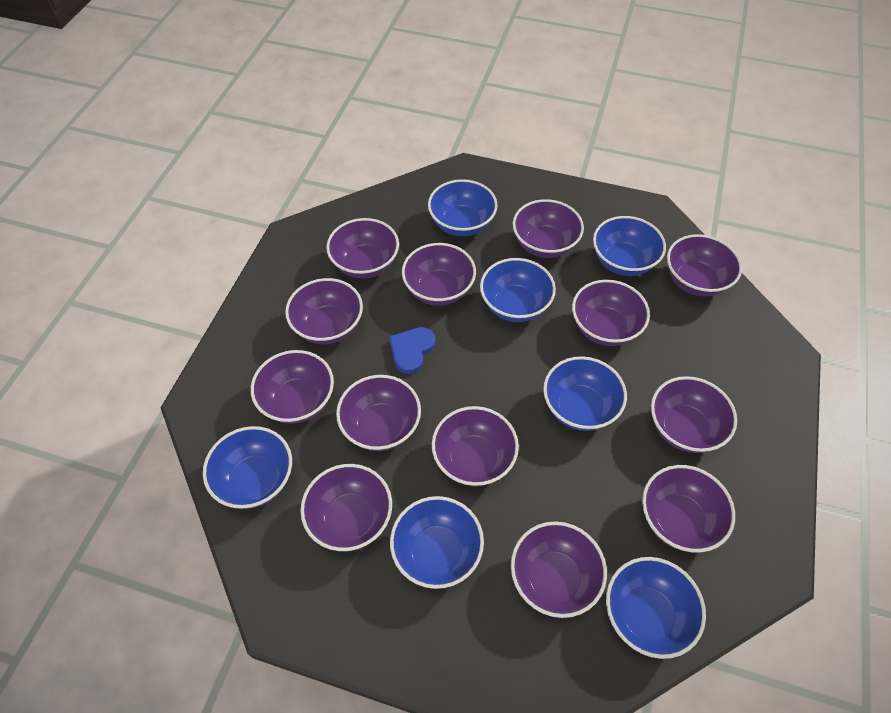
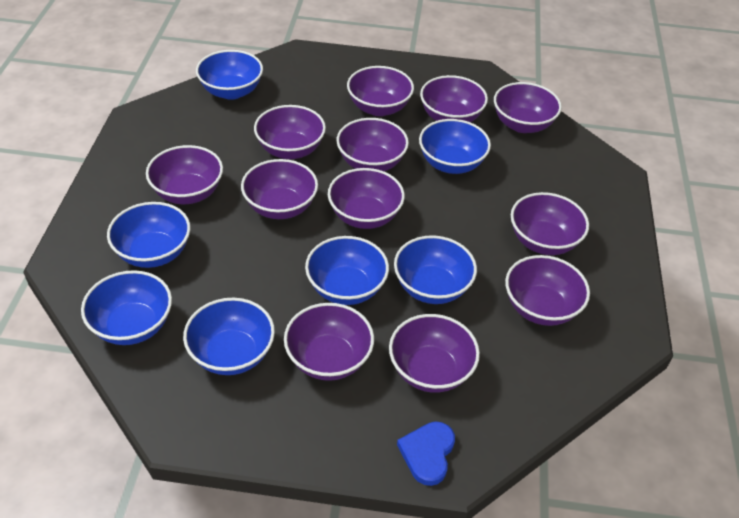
purple bowl: 13 -> 12

